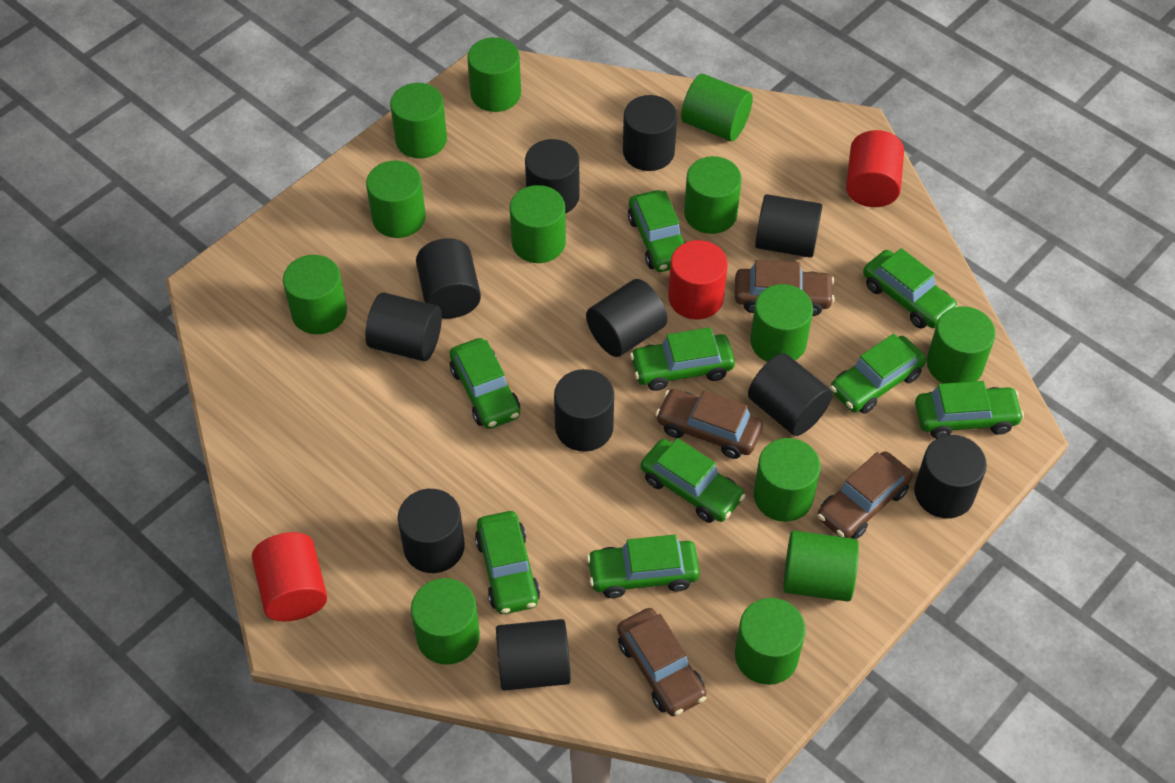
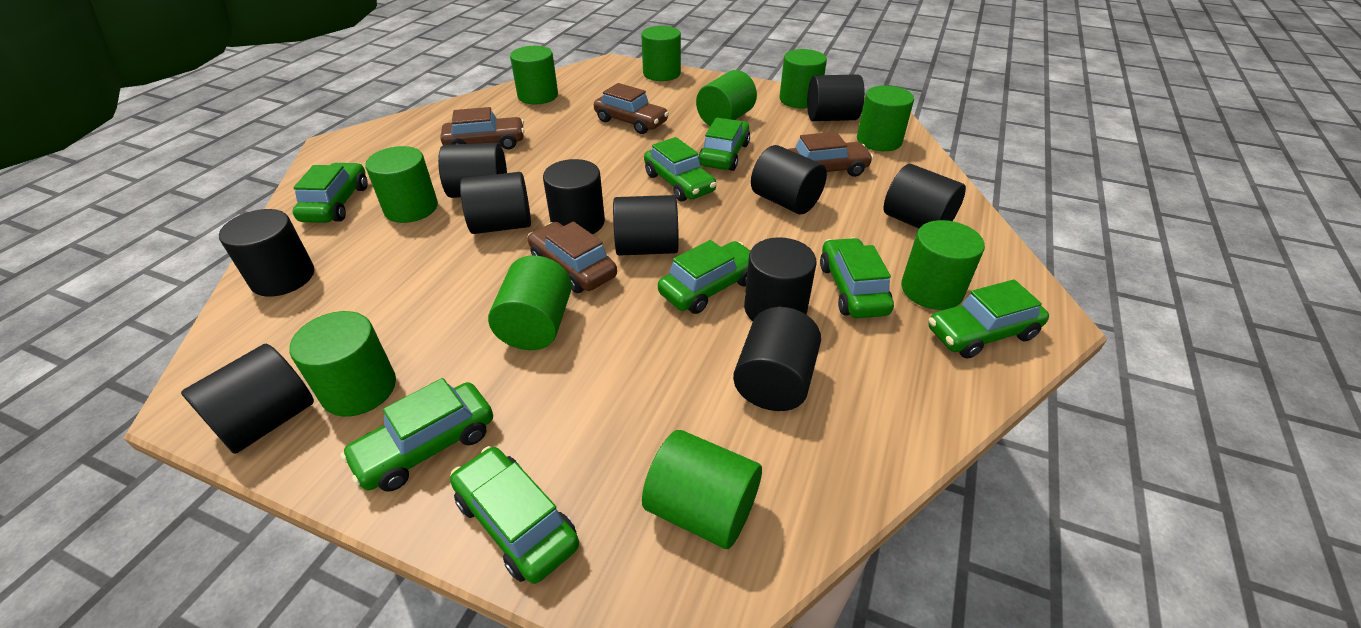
green car: 9 -> 8
green cylinder: 13 -> 10
red cylinder: 3 -> 0

